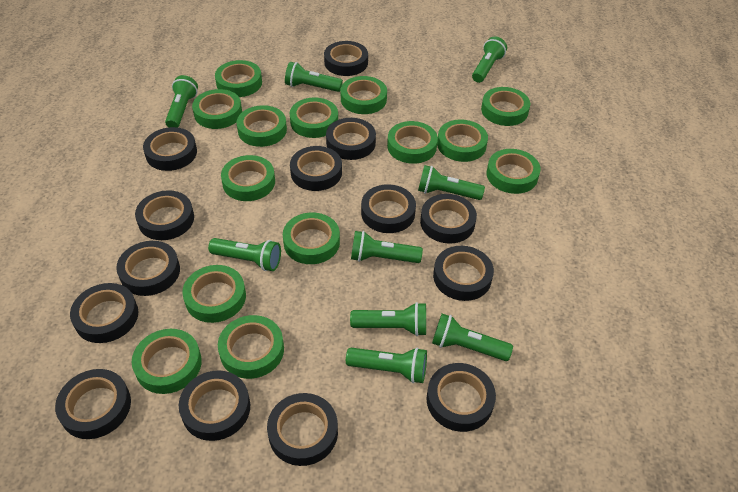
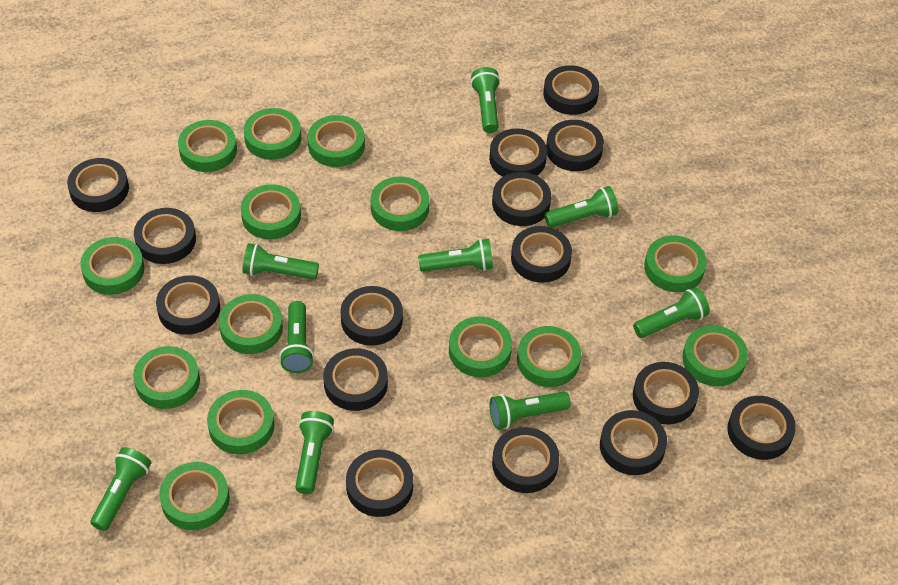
black tape: 14 -> 15

